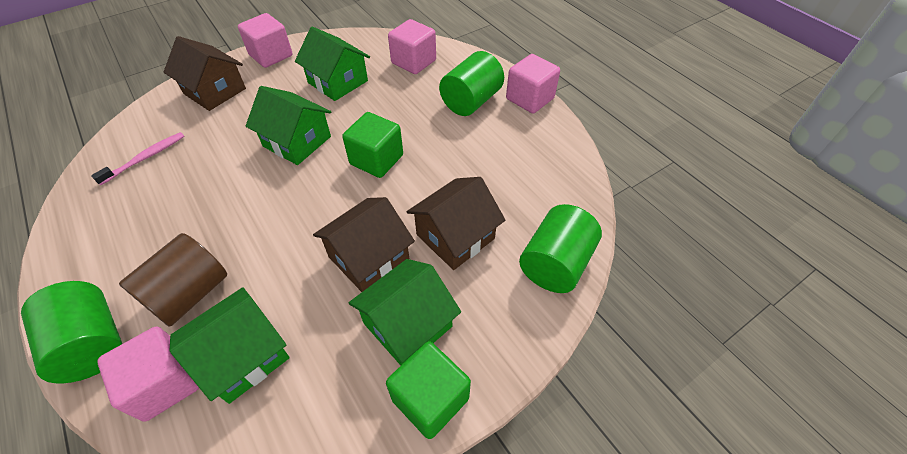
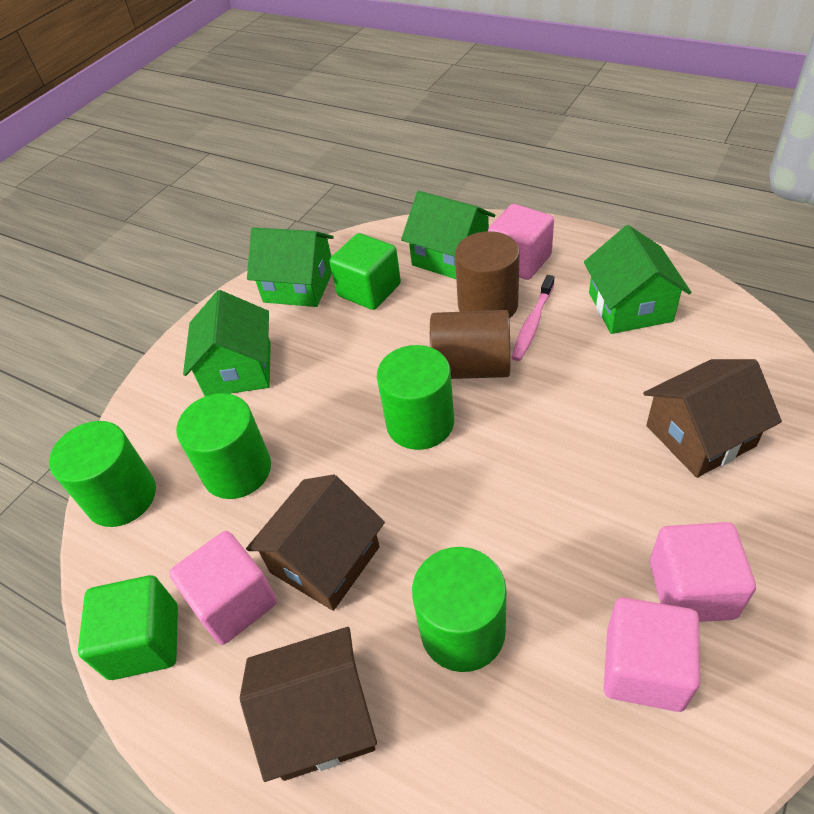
brown cylinder: 1 -> 2
green cylinder: 3 -> 4

